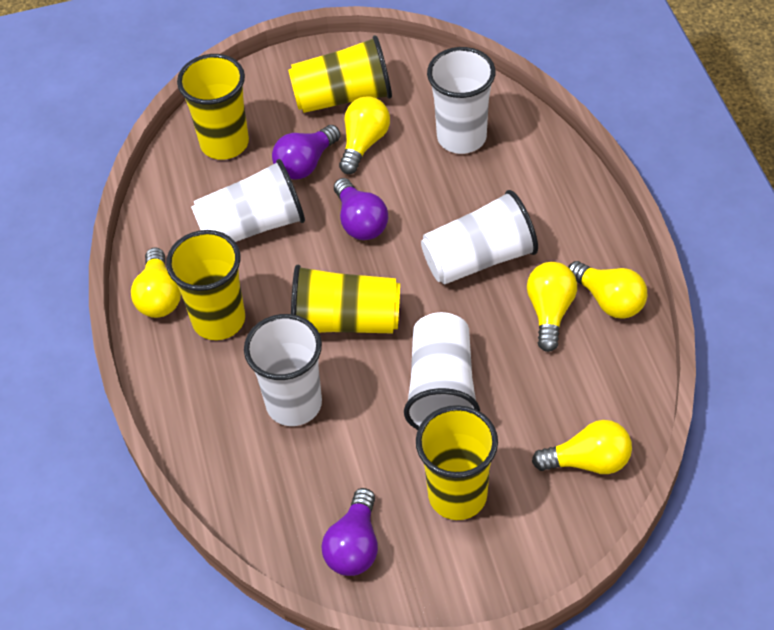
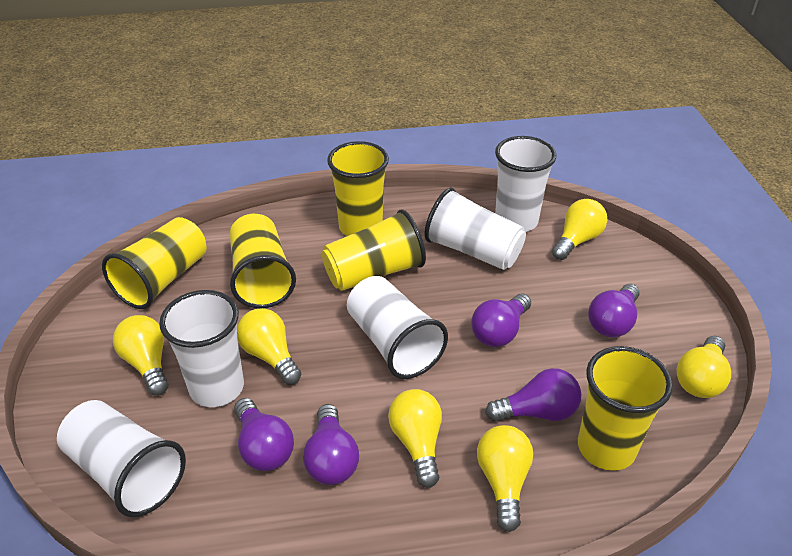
purple light bulb: 3 -> 5
yellow light bulb: 5 -> 6

